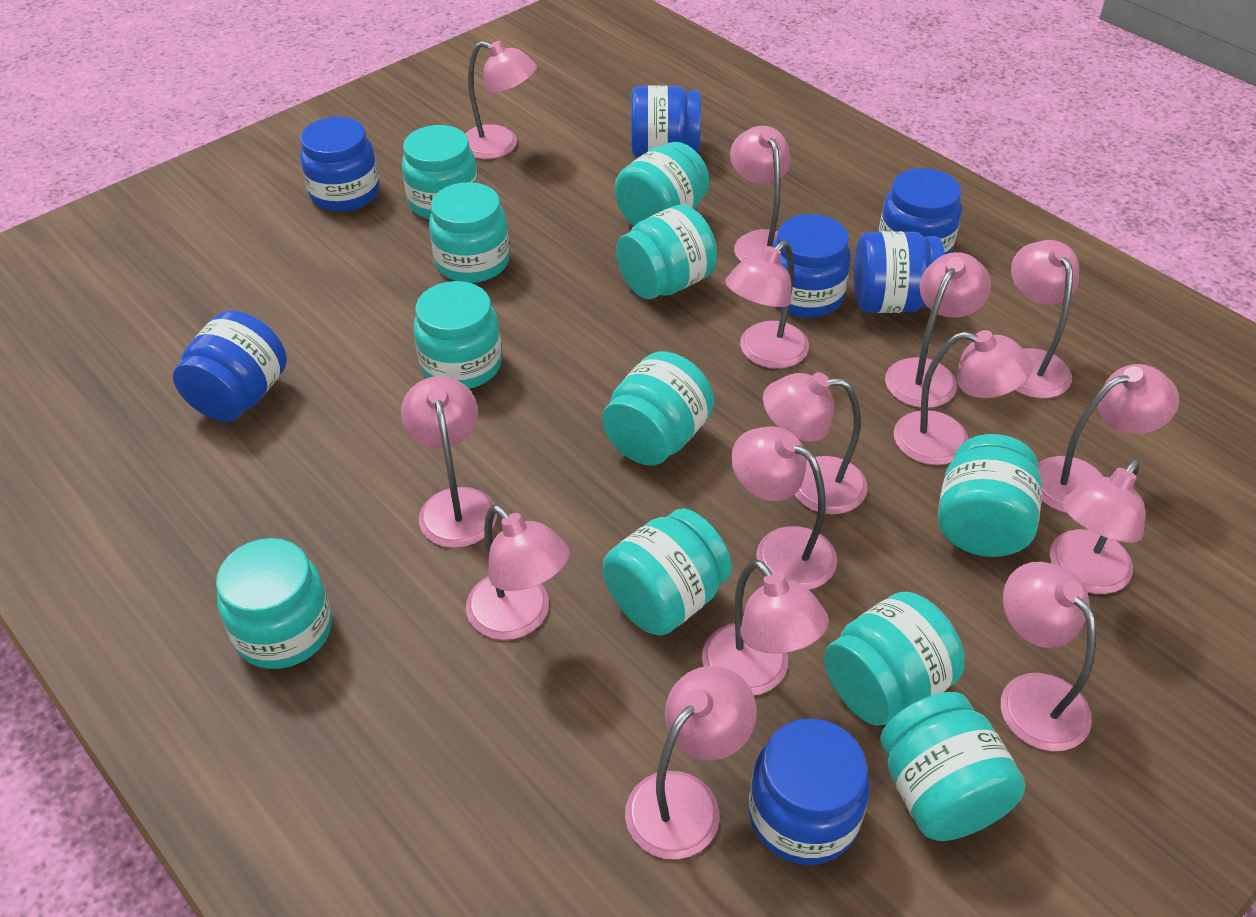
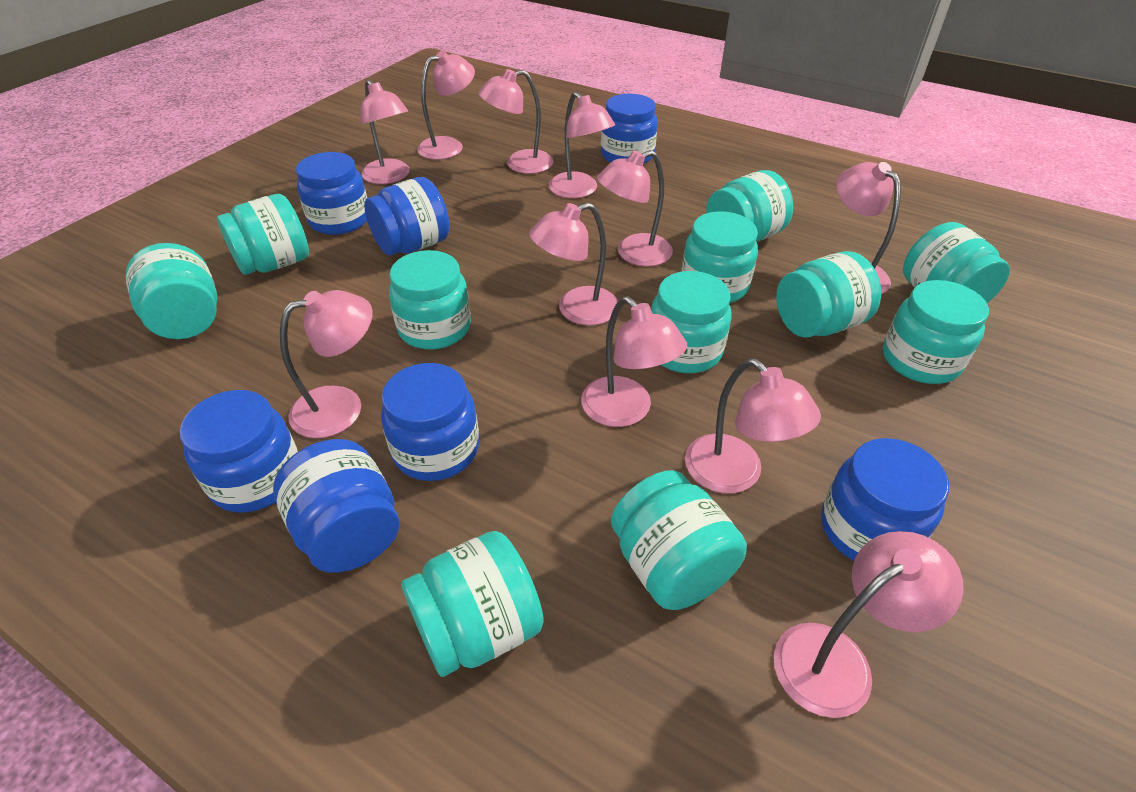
pink lamp: 15 -> 11

